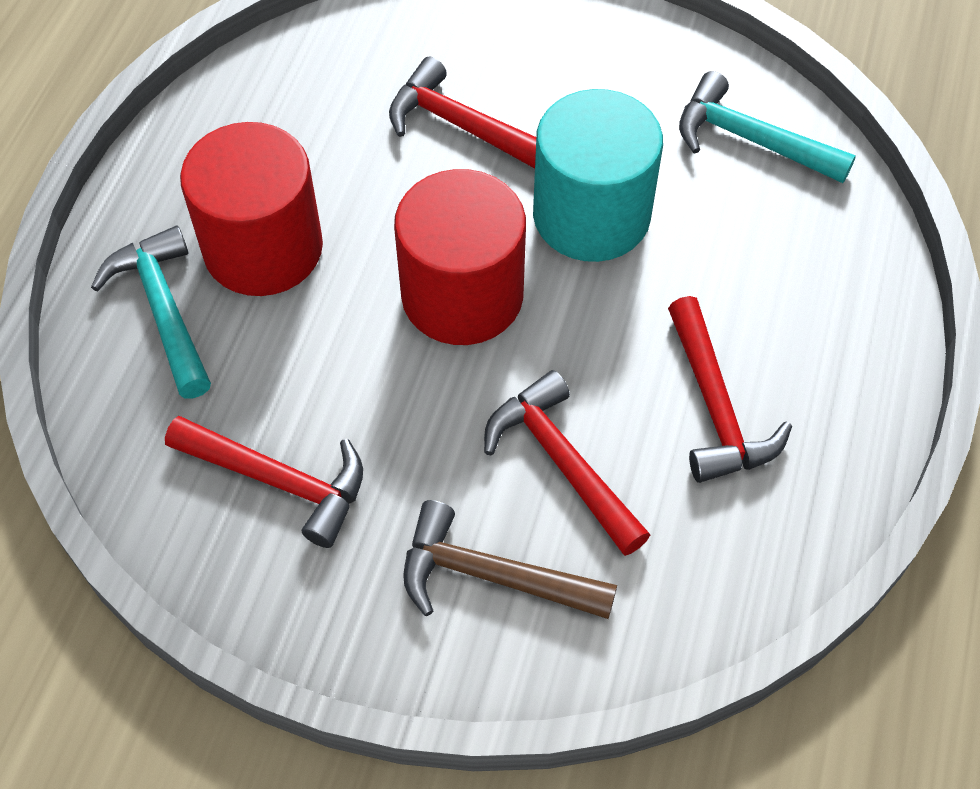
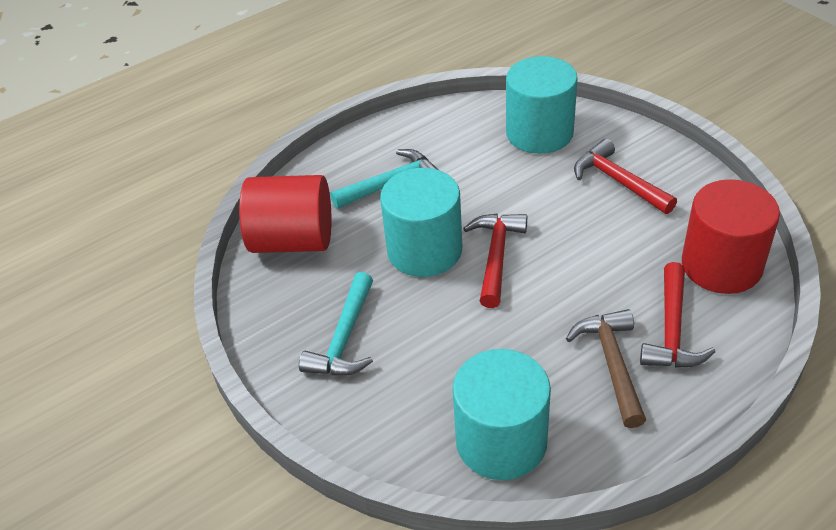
red hammer: 4 -> 3
turquoise cylinder: 1 -> 3

